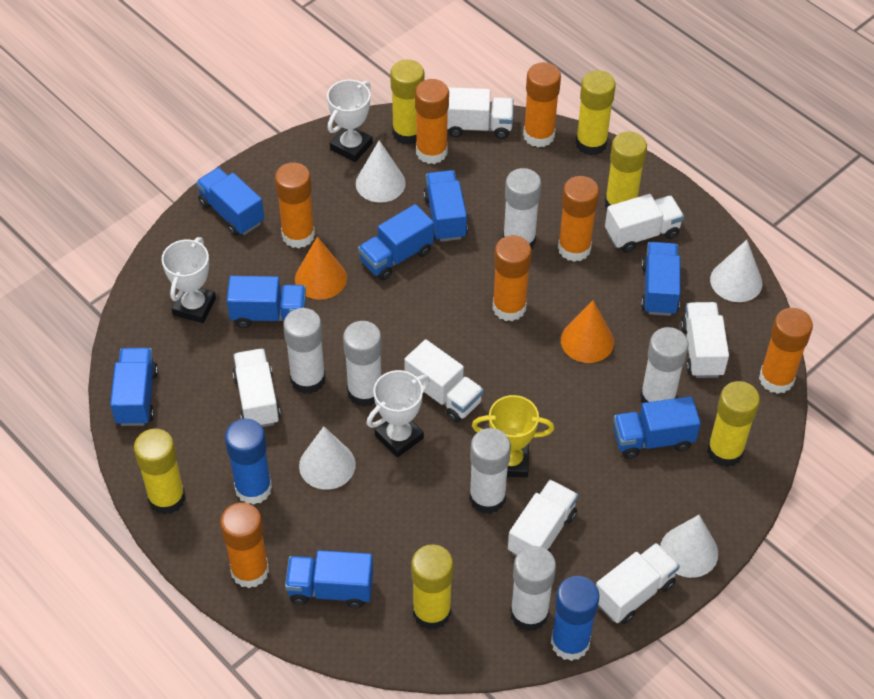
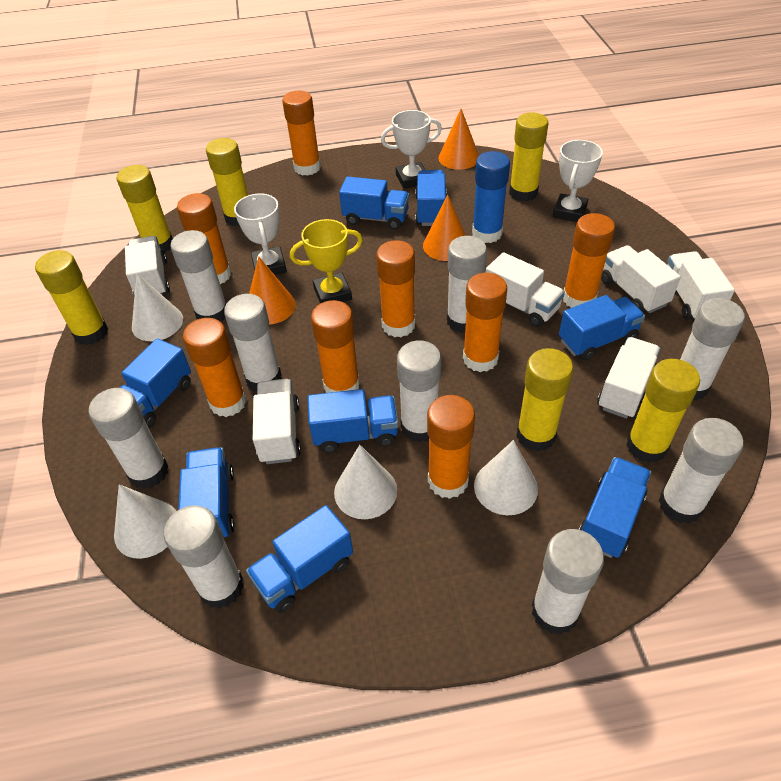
blue glue stick: 2 -> 1
orange cone: 2 -> 3
orange glue stick: 7 -> 8
white glue stick: 6 -> 9
white truck: 7 -> 6

